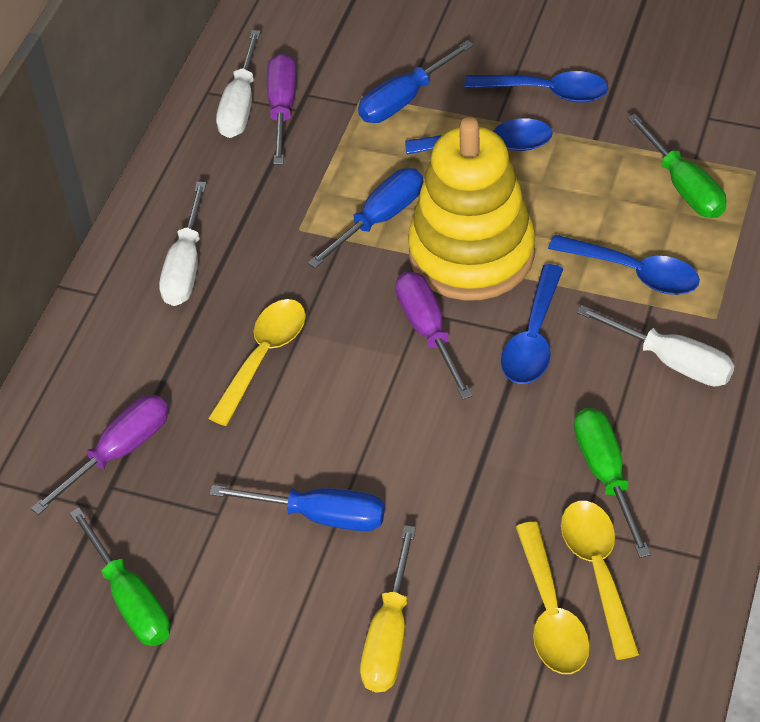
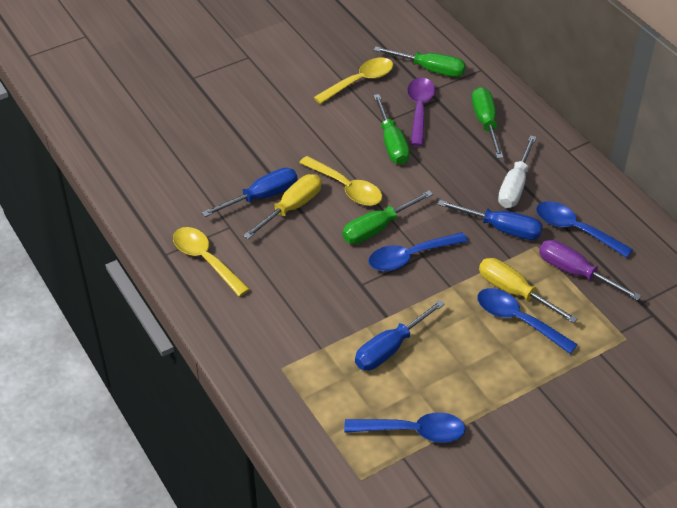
green screwdriver: 3 -> 4
purple screwdriver: 3 -> 1
purple spoon: 0 -> 1
white screwdriver: 3 -> 1
yellow screwdriver: 1 -> 2
yellow stacking toy: 1 -> 0

